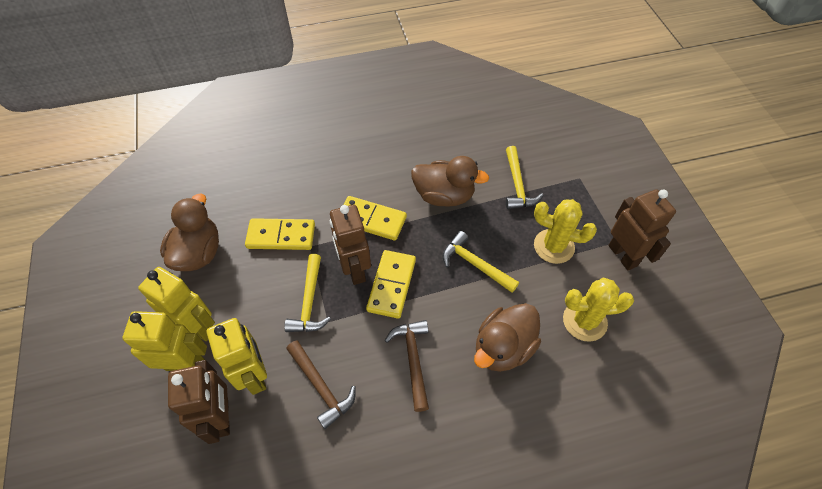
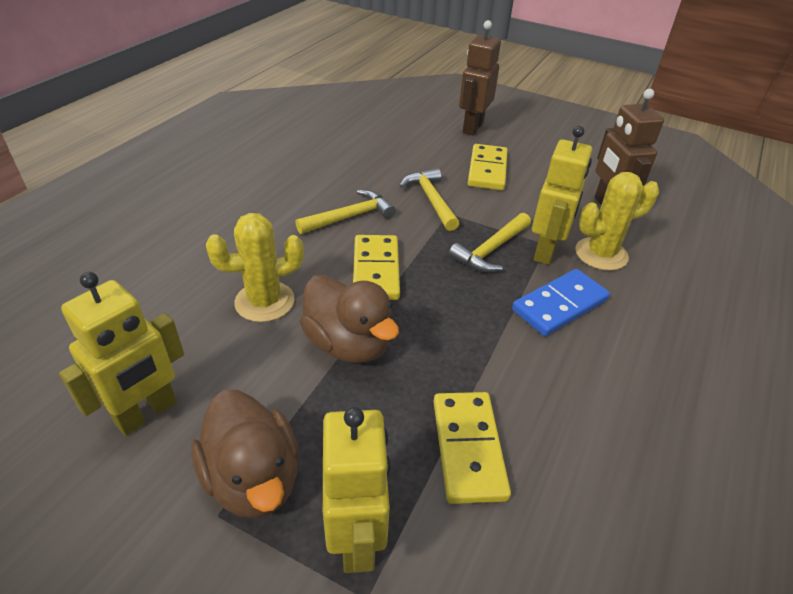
blue domino: 0 -> 1
brown duck: 3 -> 2
brown hammer: 2 -> 0
brown robot: 3 -> 2

